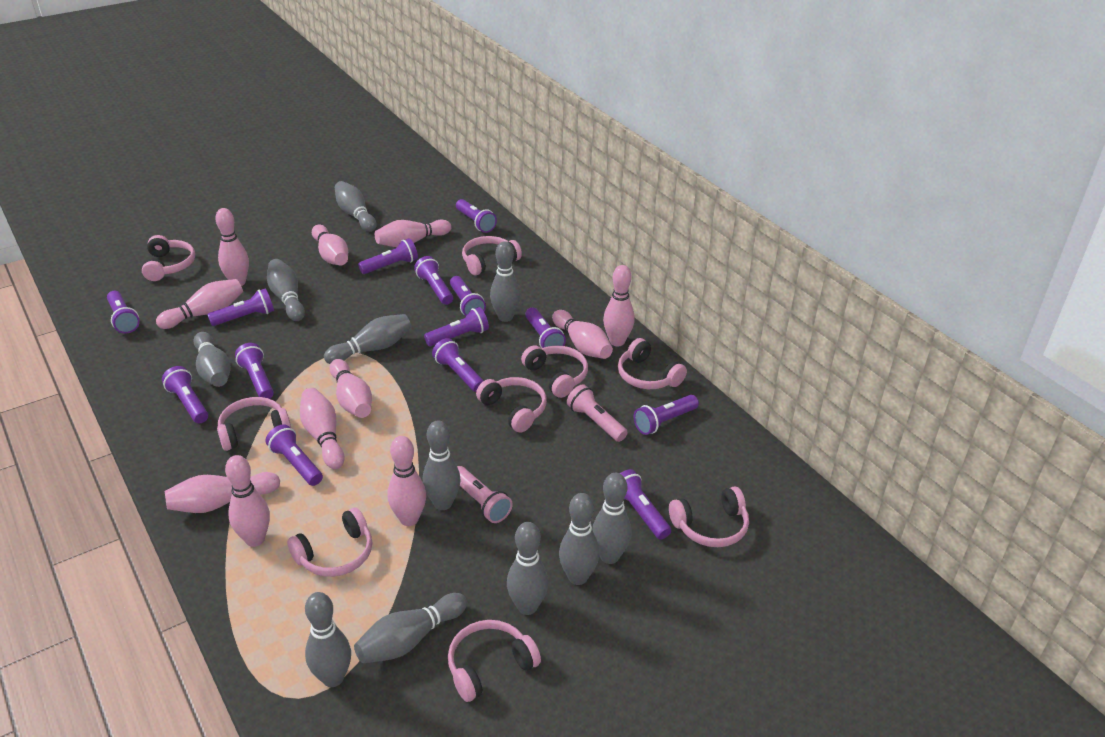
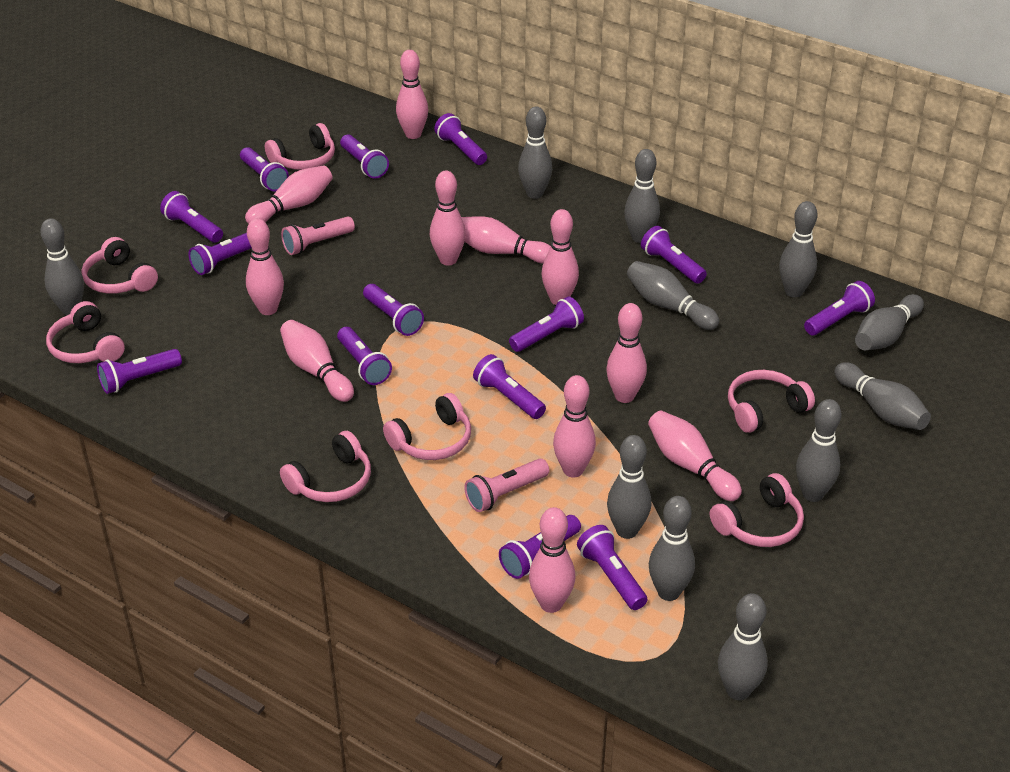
pink headphones: 9 -> 7

